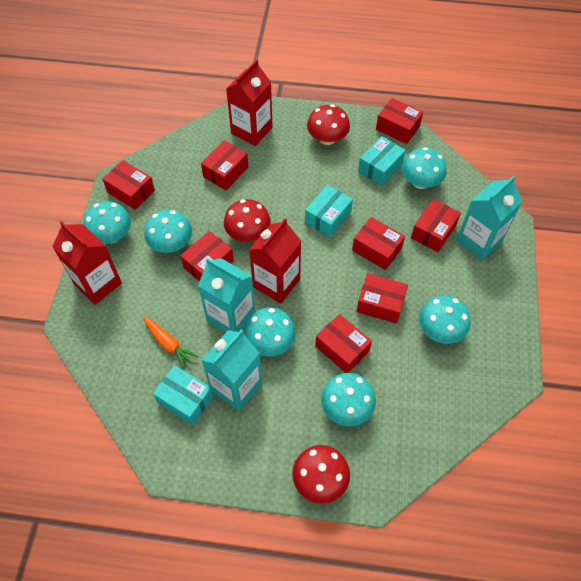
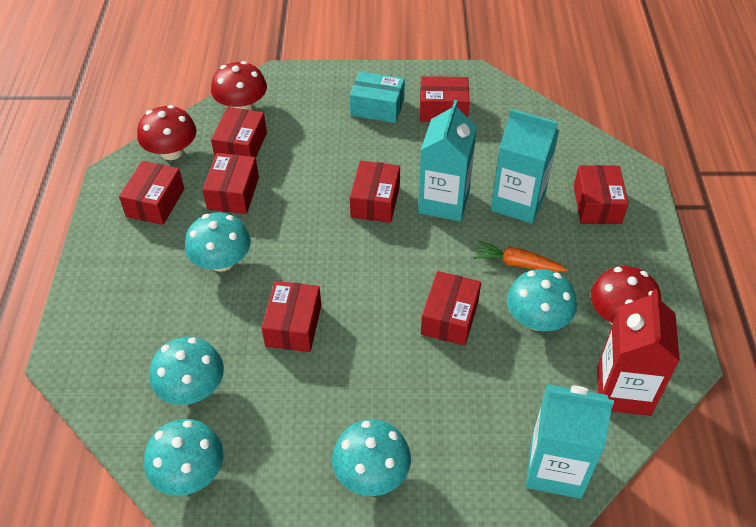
red carton: 3 -> 1
turquoise box: 3 -> 1
turquoise mushroom: 6 -> 5

